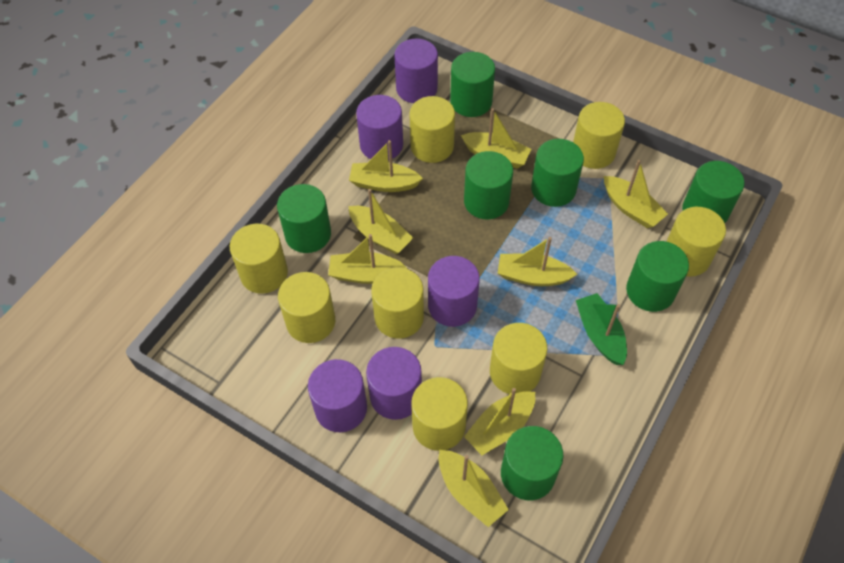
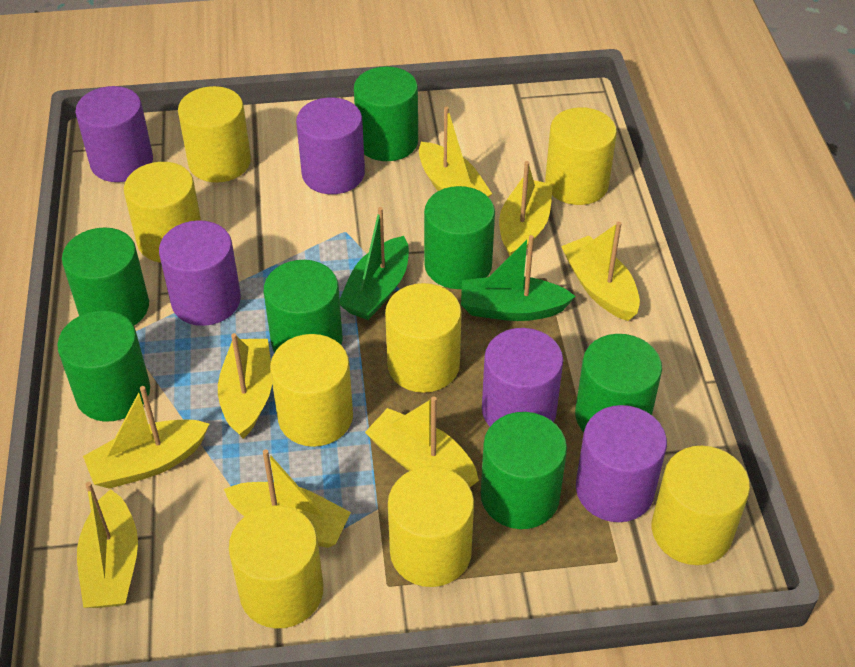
green boat: 1 -> 2

